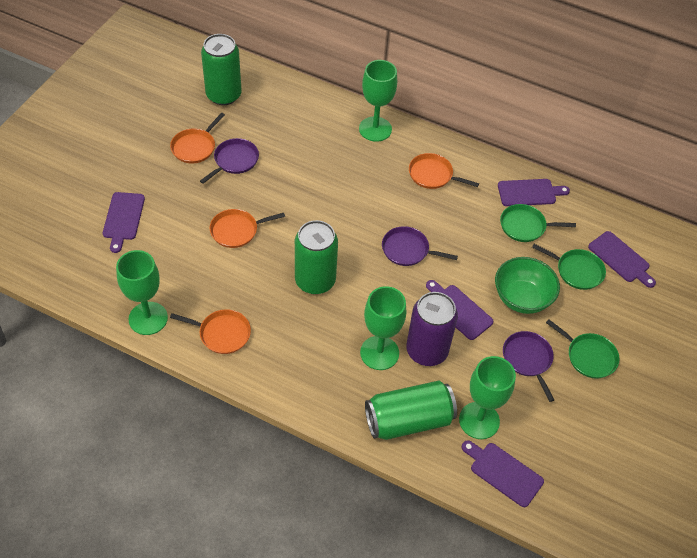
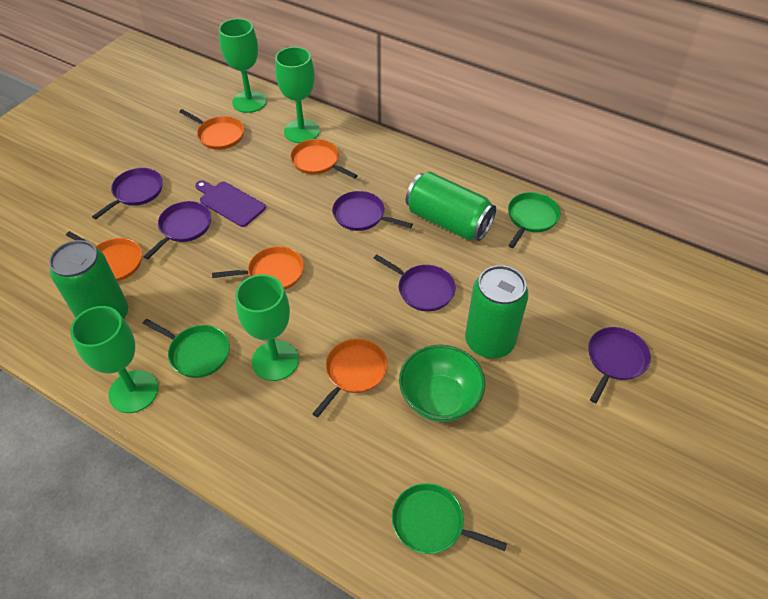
orange pan: 4 -> 5
purple can: 1 -> 0
purple cutting board: 5 -> 1
purple pan: 3 -> 5

